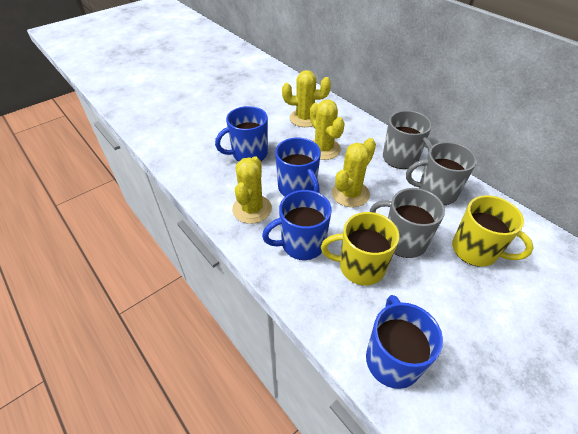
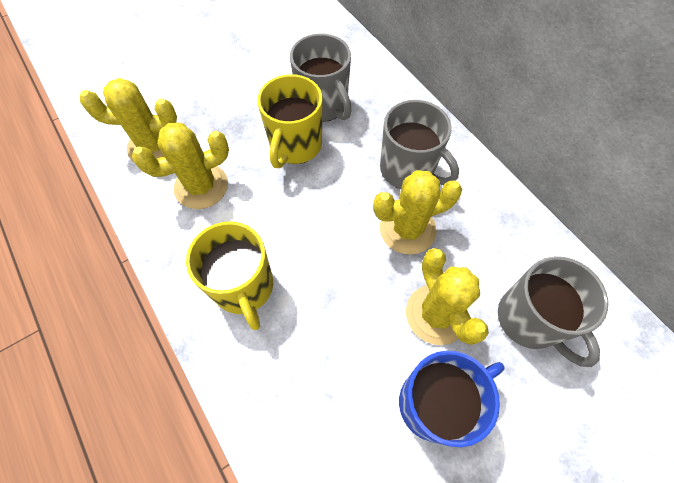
blue mug: 4 -> 1

